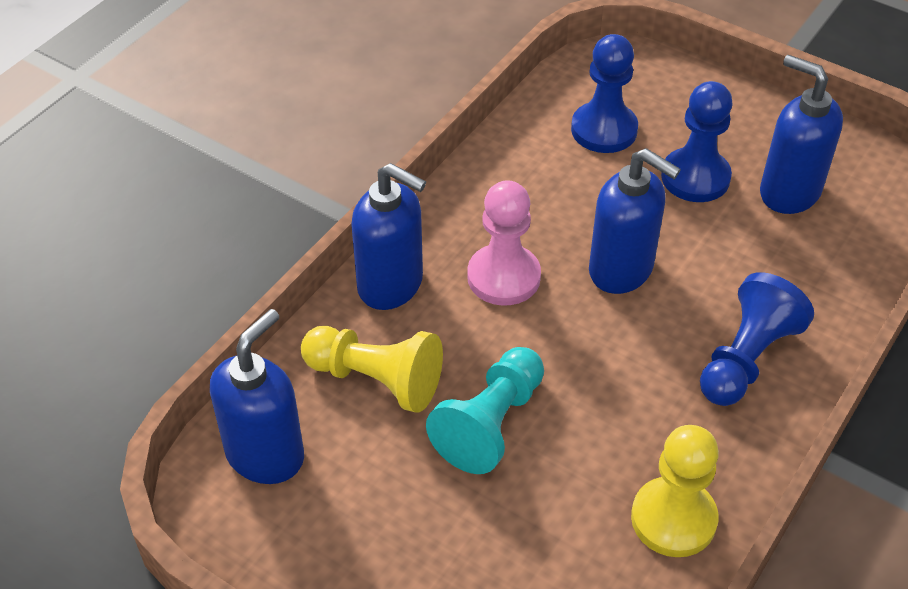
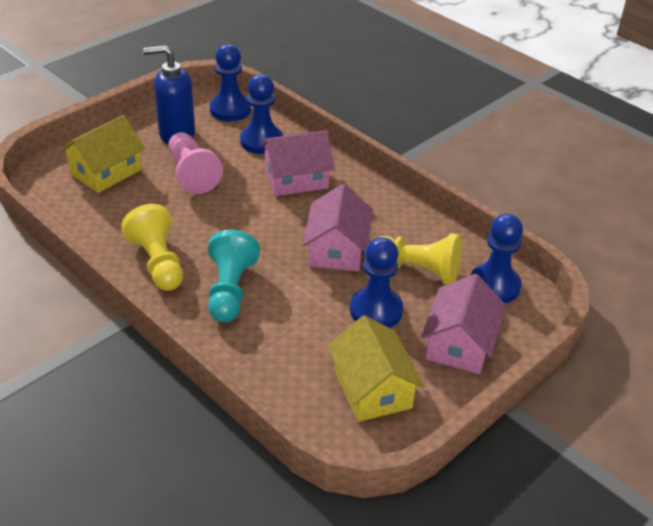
blue pawn: 3 -> 4
blue soap dispenser: 4 -> 1
pink house: 0 -> 3
yellow house: 0 -> 2

